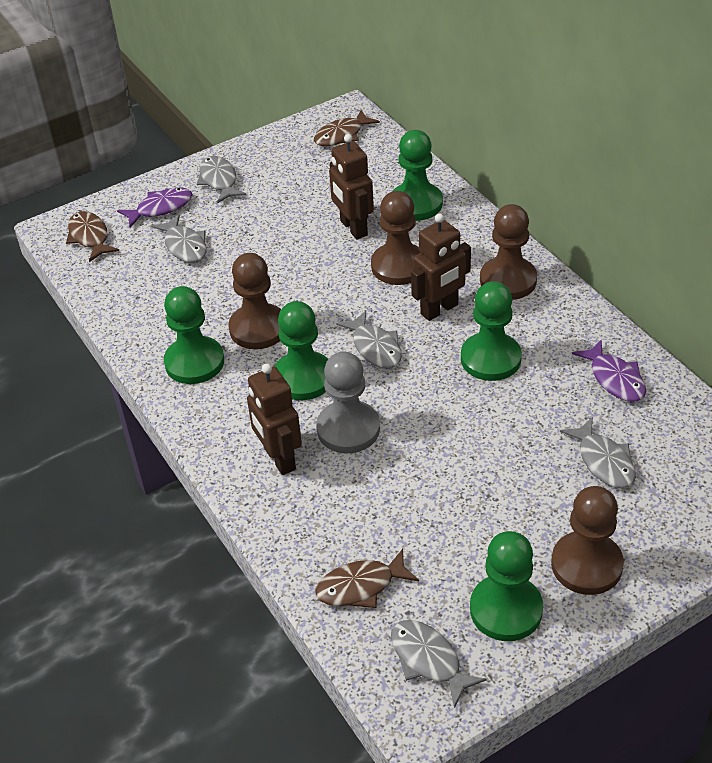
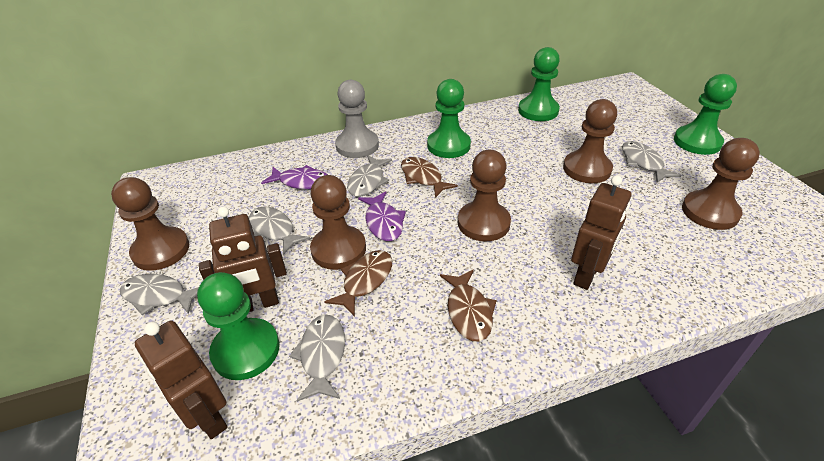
brown pawn: 4 -> 5
green pawn: 5 -> 4

